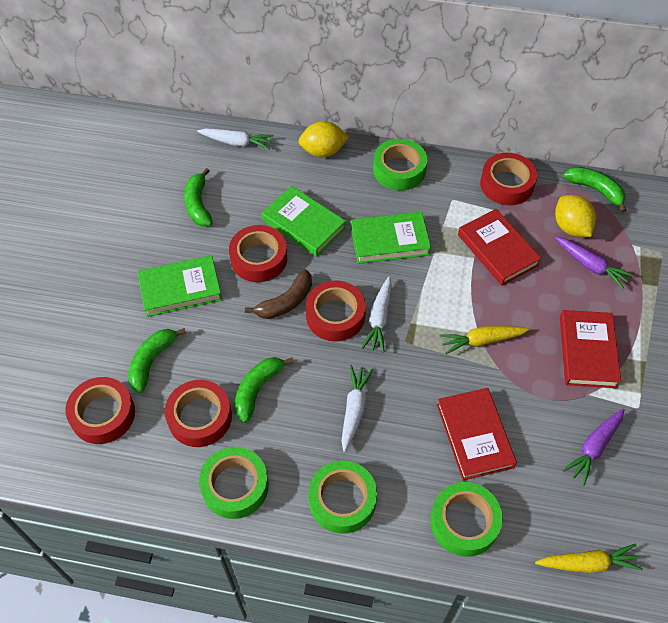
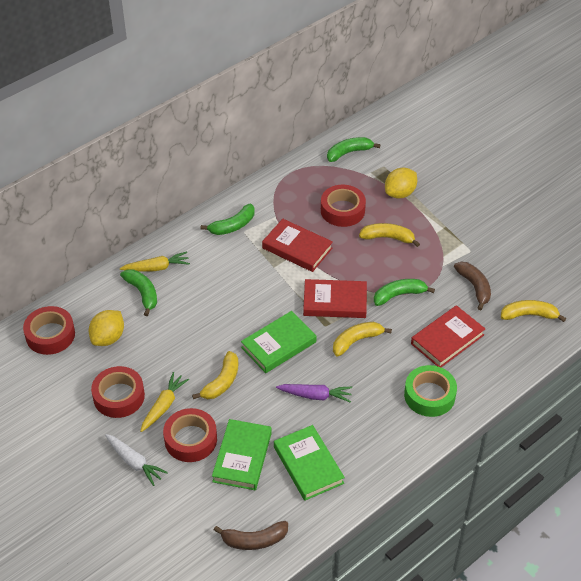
brown banana: 1 -> 2
green tape: 4 -> 1
purple carrot: 2 -> 1
red tape: 5 -> 4
white carrot: 3 -> 1
yellow banana: 0 -> 4

